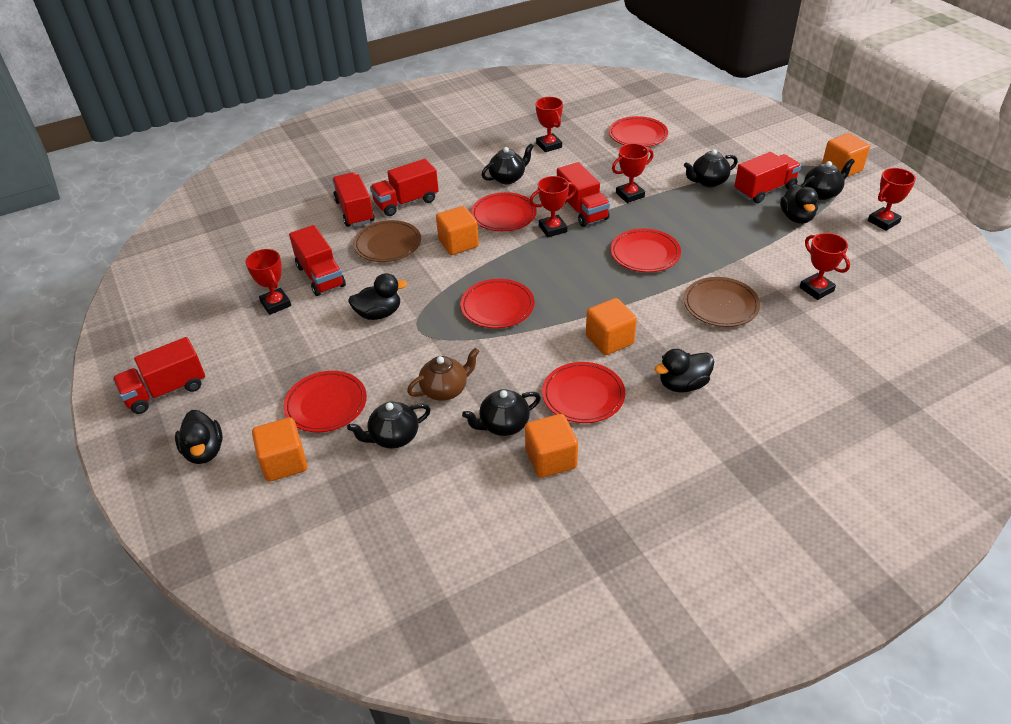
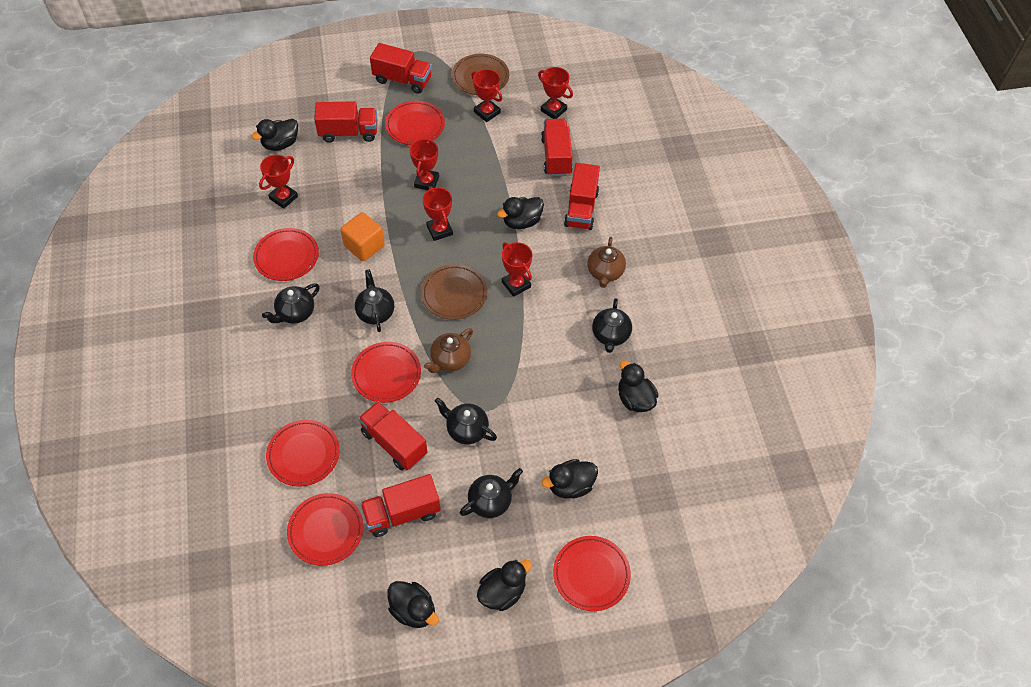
black duck: 4 -> 6
brown teapot: 1 -> 2
orange cube: 5 -> 1

